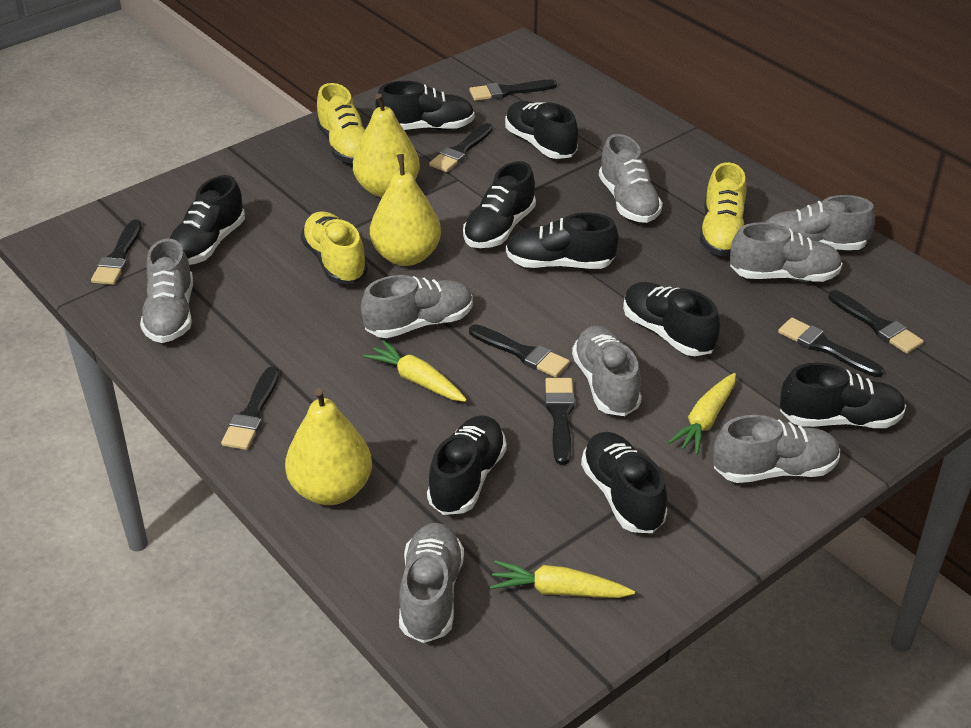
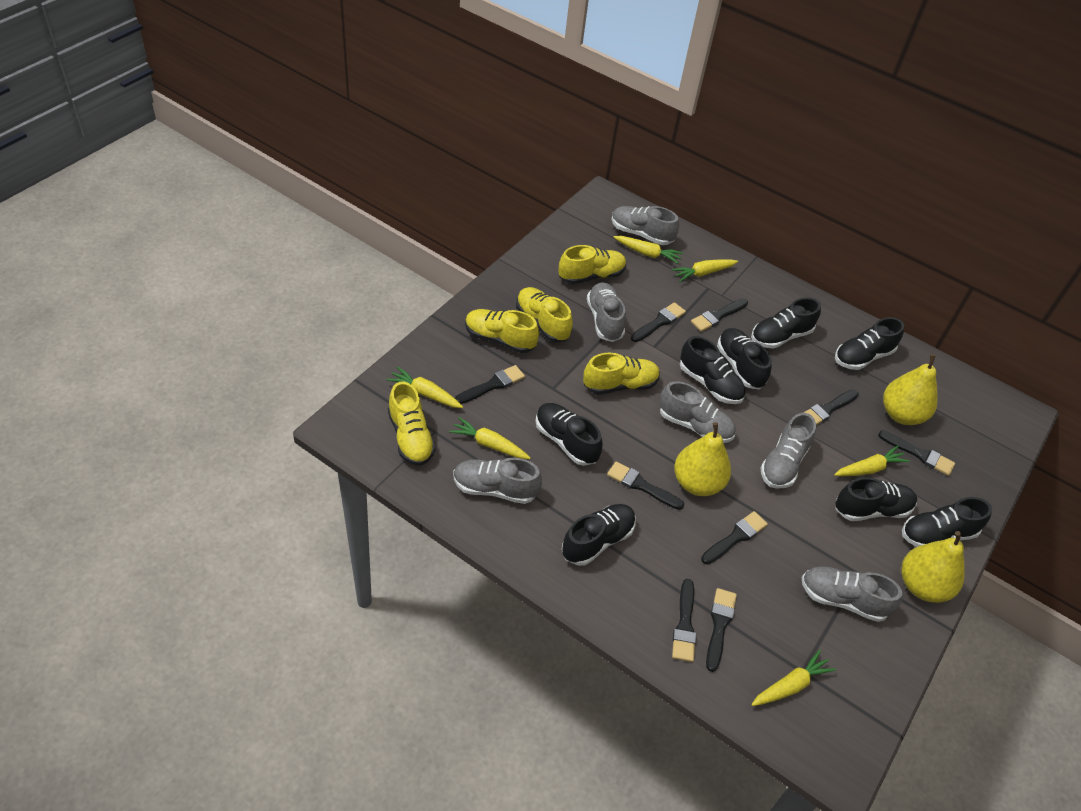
black brush: 8 -> 9
black shoe: 9 -> 8
grey shoe: 8 -> 6
yellow carrot: 3 -> 6
yellow shoe: 3 -> 5

